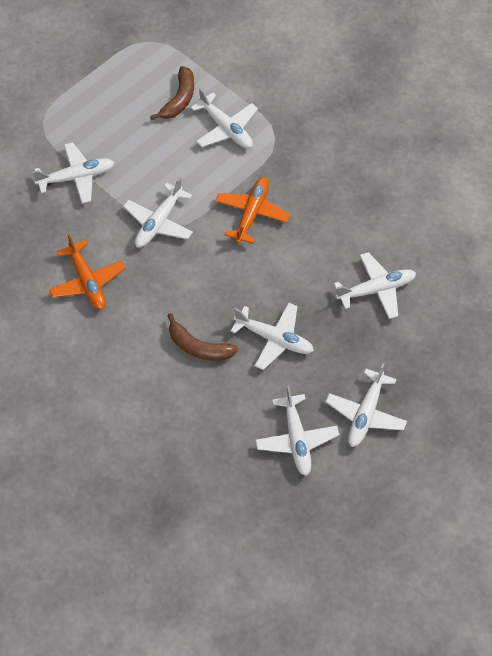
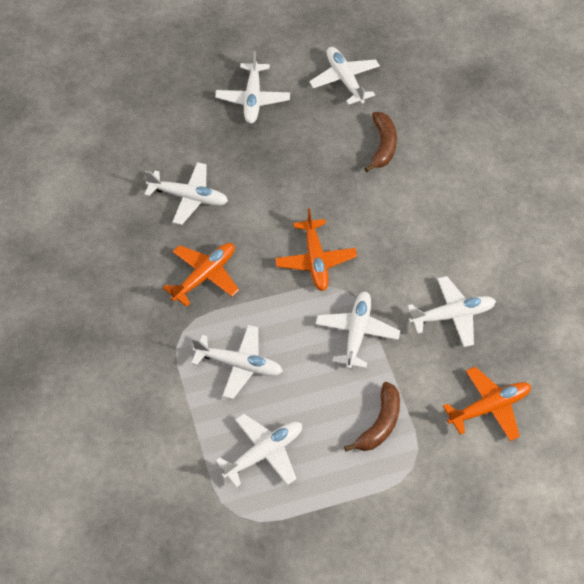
orange plane: 2 -> 3

